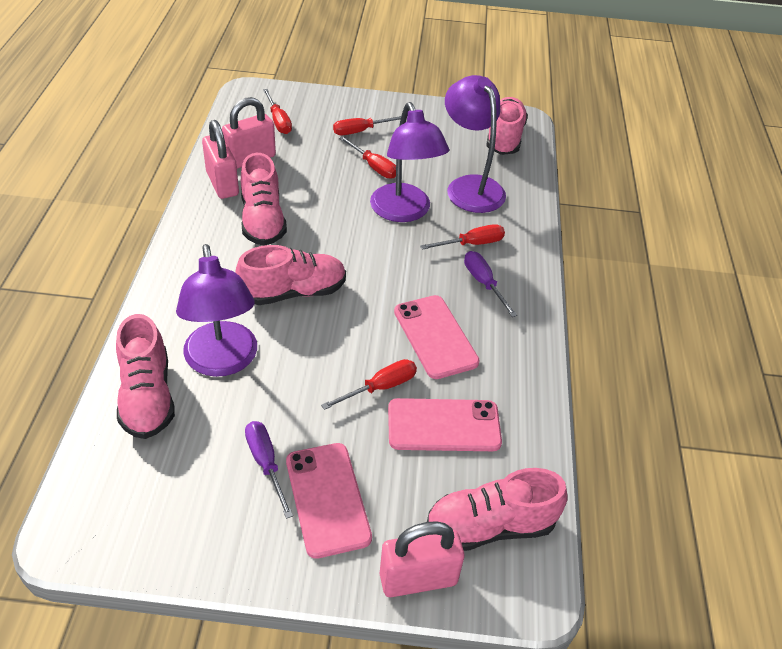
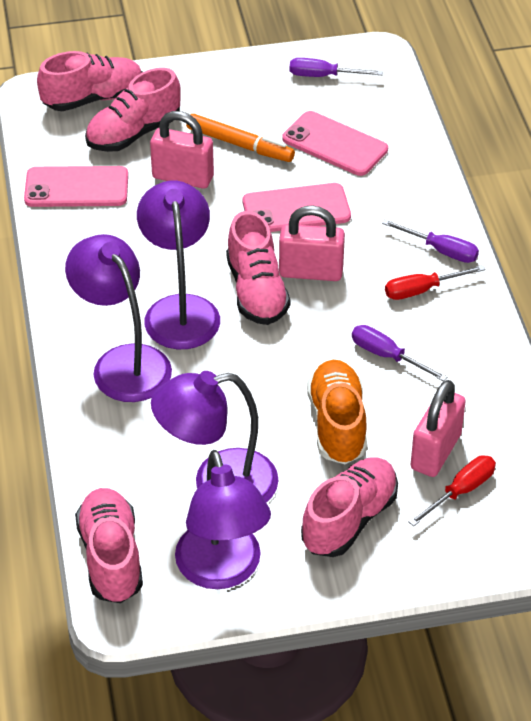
orange marker: 0 -> 1
orange shoe: 0 -> 1
purple lamp: 3 -> 4
purple screwdriver: 2 -> 3
red screwdriver: 5 -> 2

